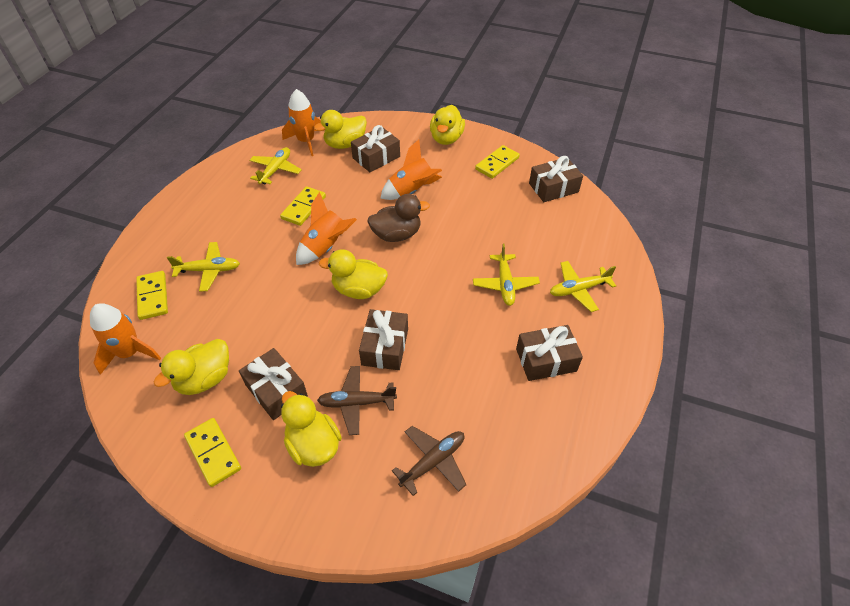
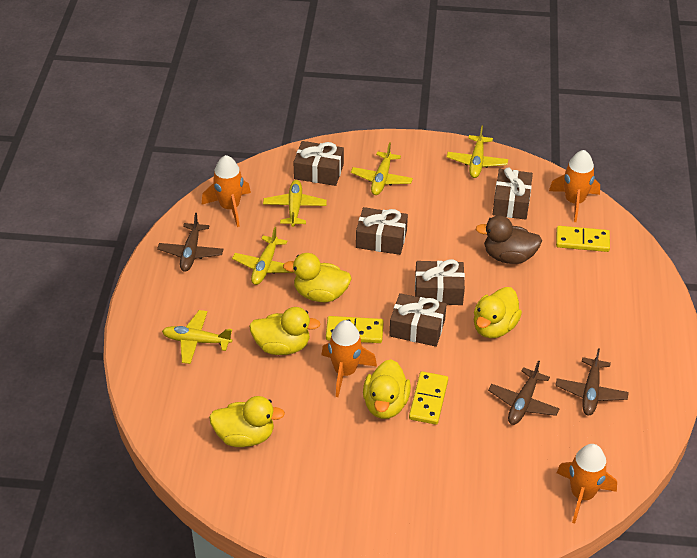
brown plane: 2 -> 3
yellow domino: 4 -> 3
yellow plane: 4 -> 5

